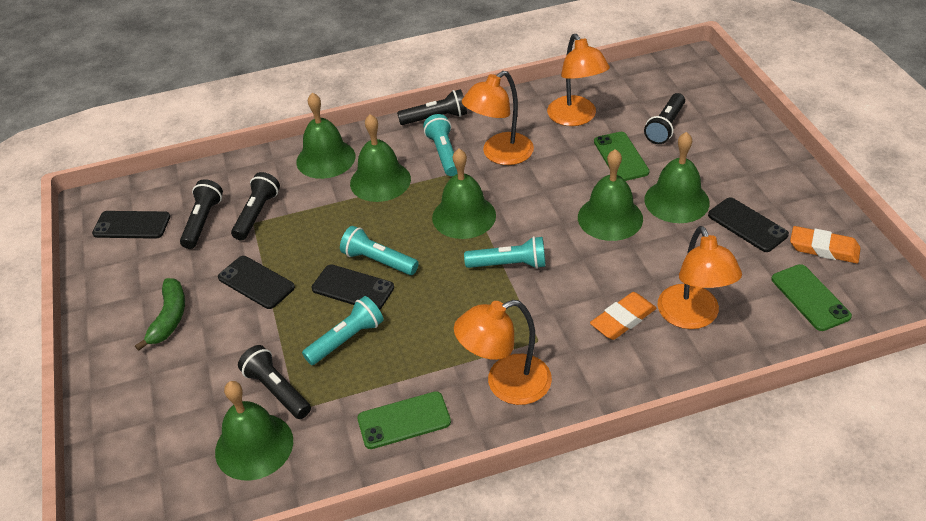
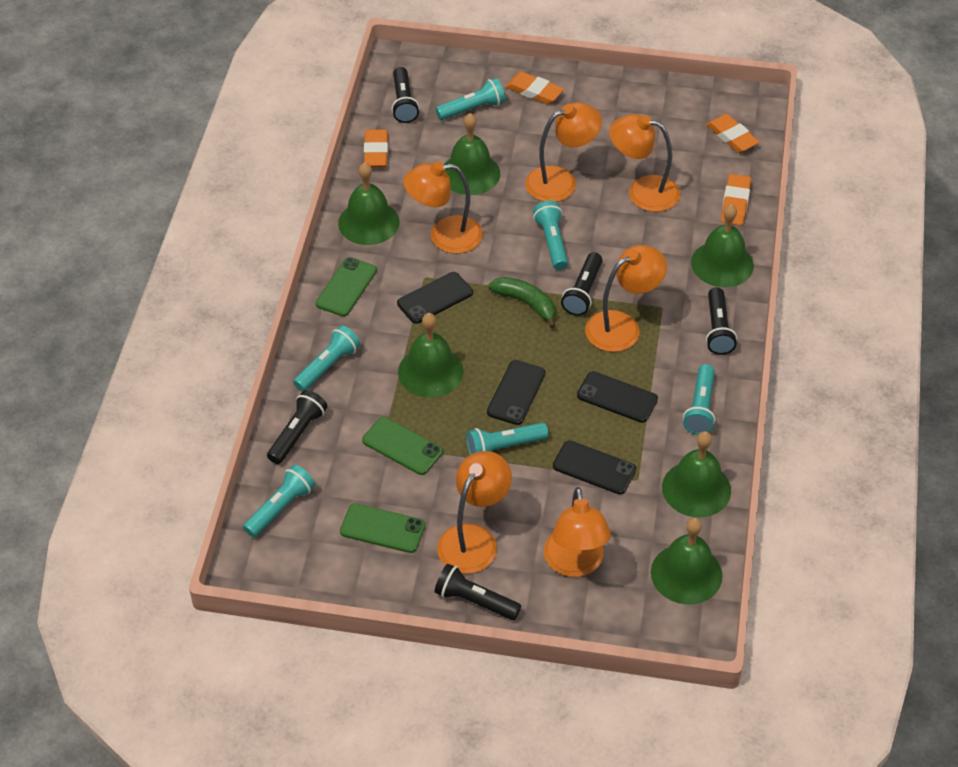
orange eraser: 2 -> 4
orange lamp: 4 -> 6
turquoise flashlight: 4 -> 6

